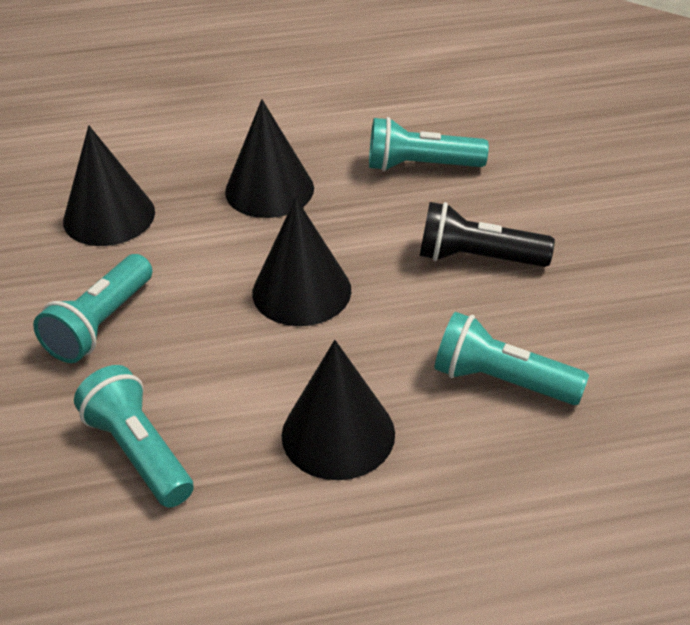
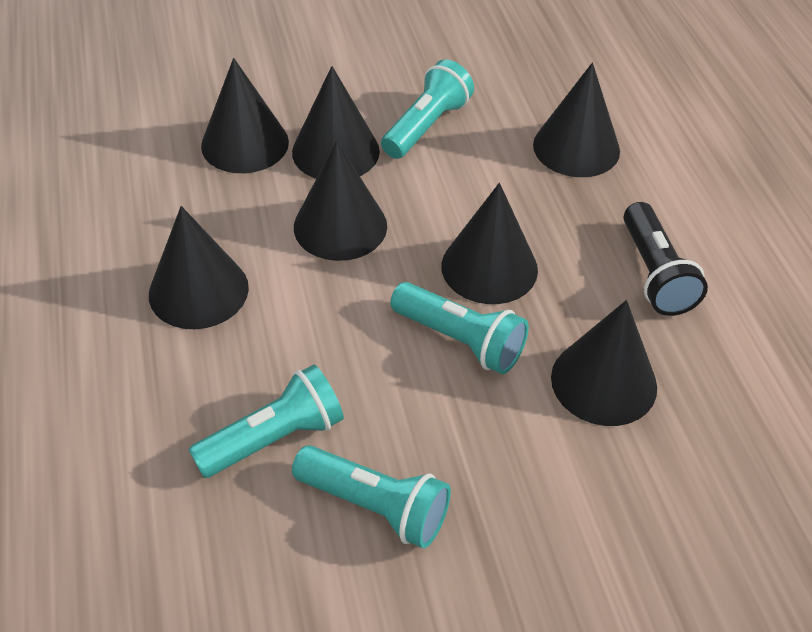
black cone: 4 -> 7

